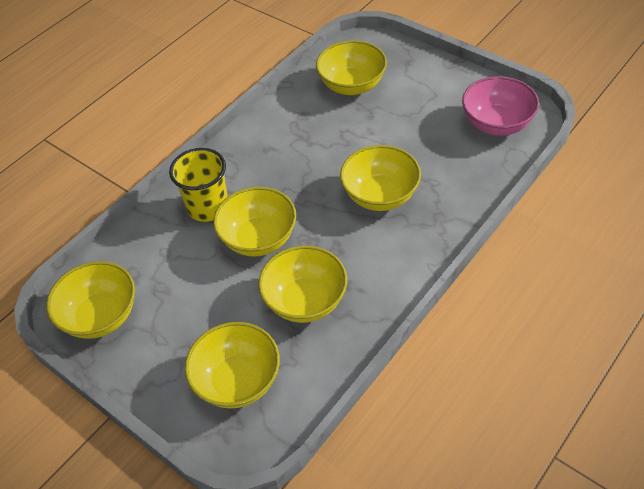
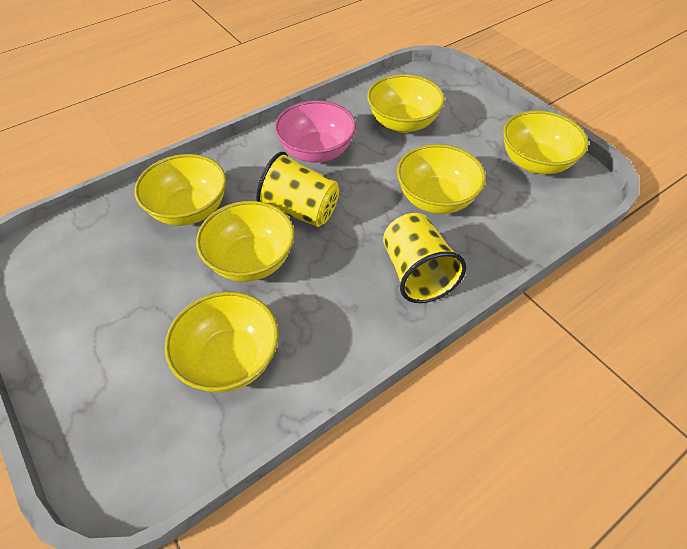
yellow cup: 1 -> 2

